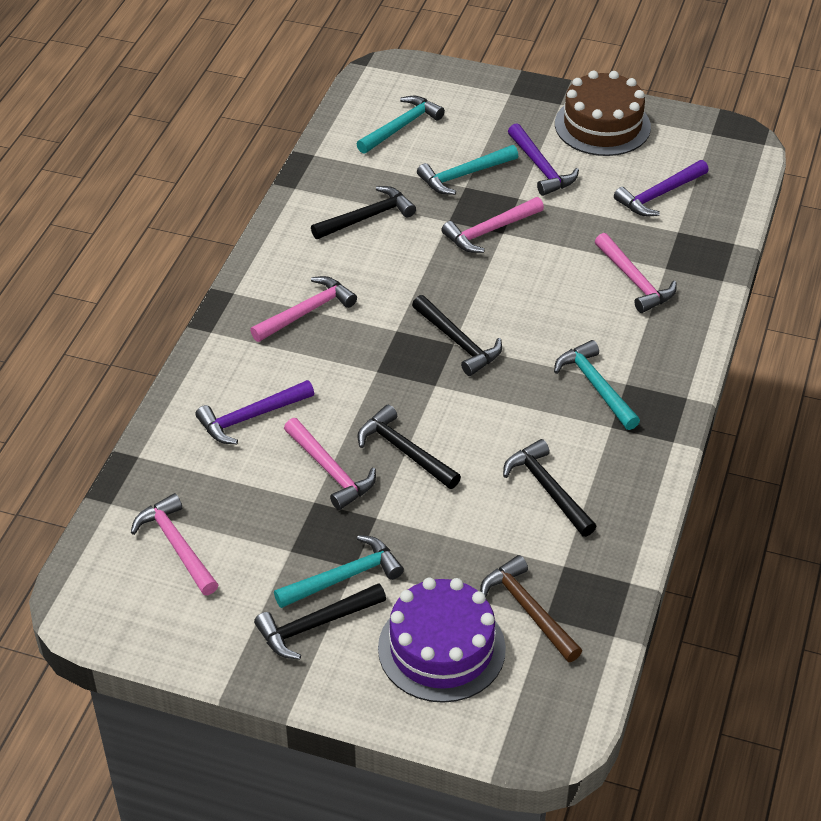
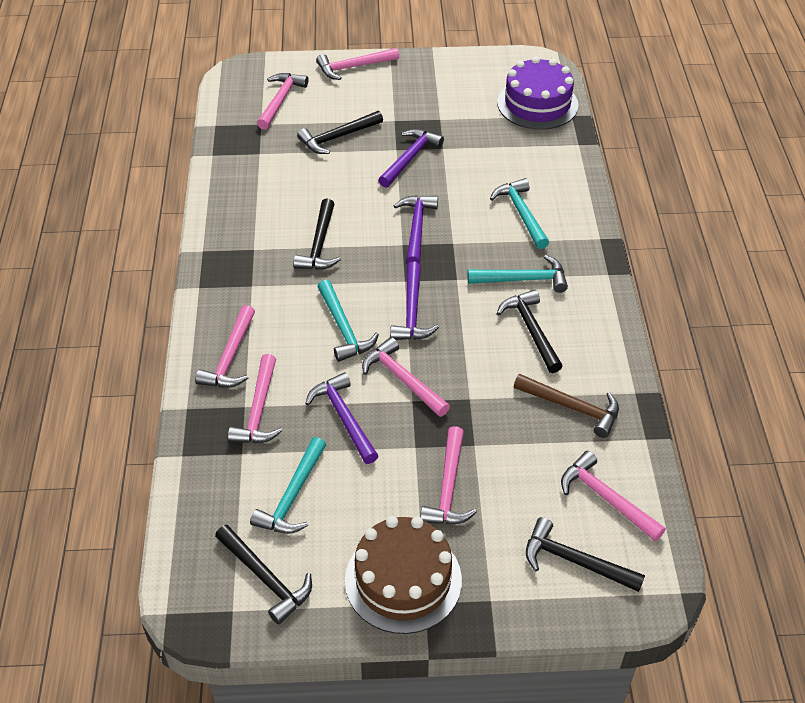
pink hammer: 5 -> 7
purple hammer: 3 -> 4

